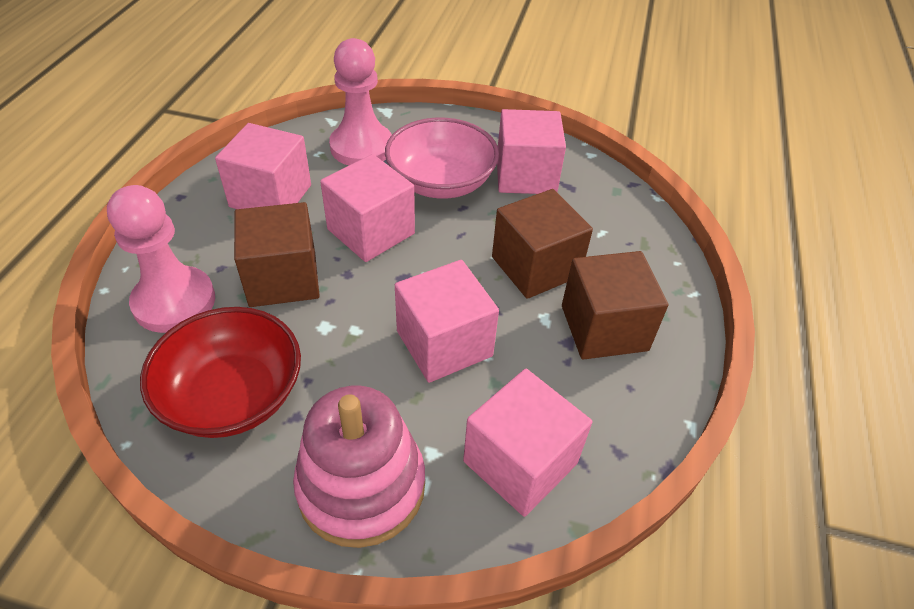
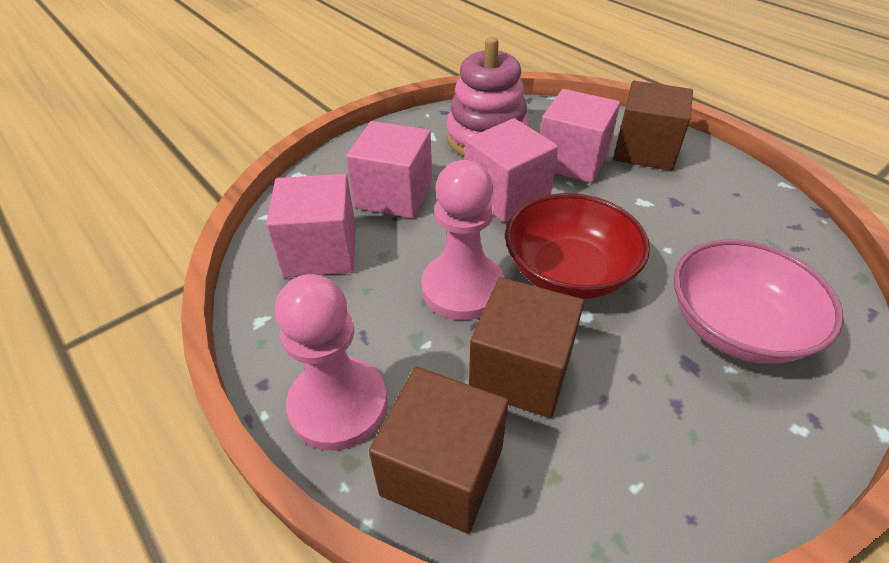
pink cube: 5 -> 4

